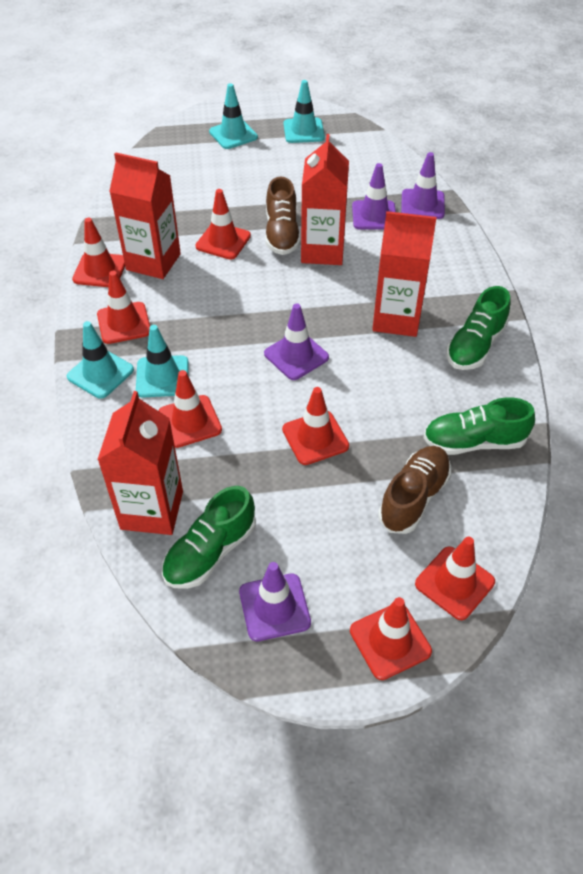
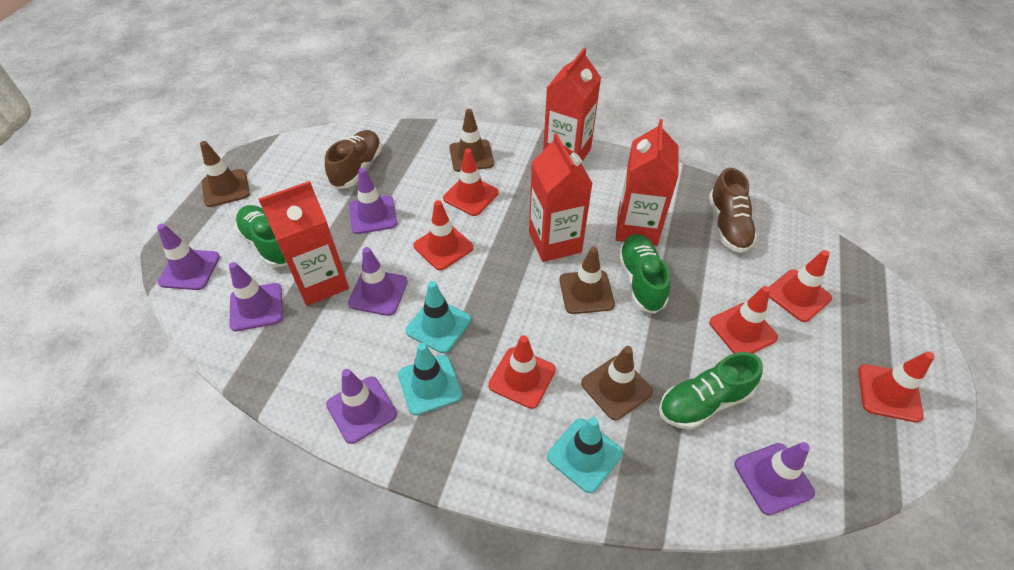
brown traffic cone: 0 -> 4
purple traffic cone: 4 -> 6
red traffic cone: 7 -> 6
turquoise traffic cone: 4 -> 3

